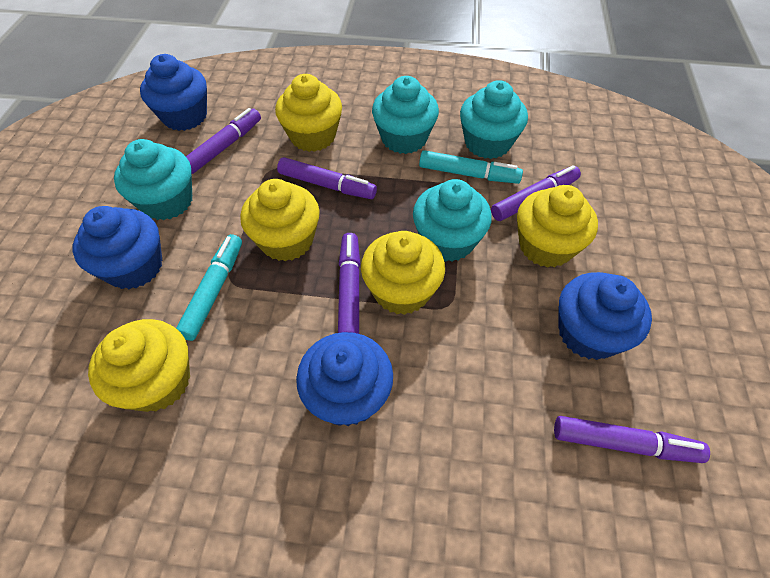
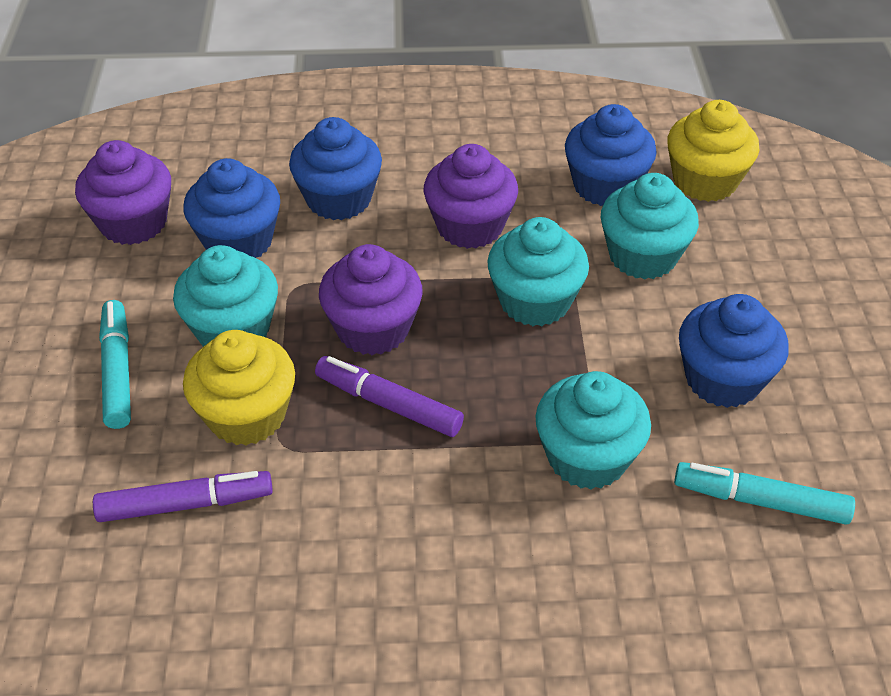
purple cupcake: 0 -> 3
purple marker: 5 -> 2
yellow cupcake: 5 -> 2

